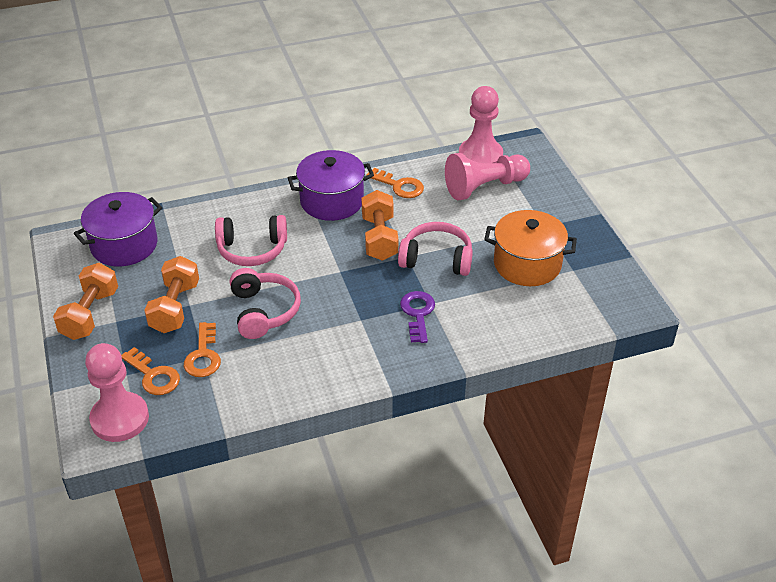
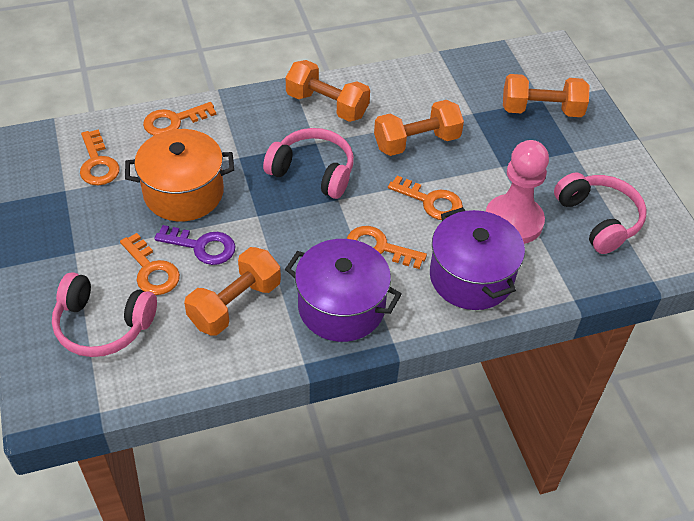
orange dumbbell: 3 -> 4
orange key: 3 -> 5
pink pawn: 3 -> 1

